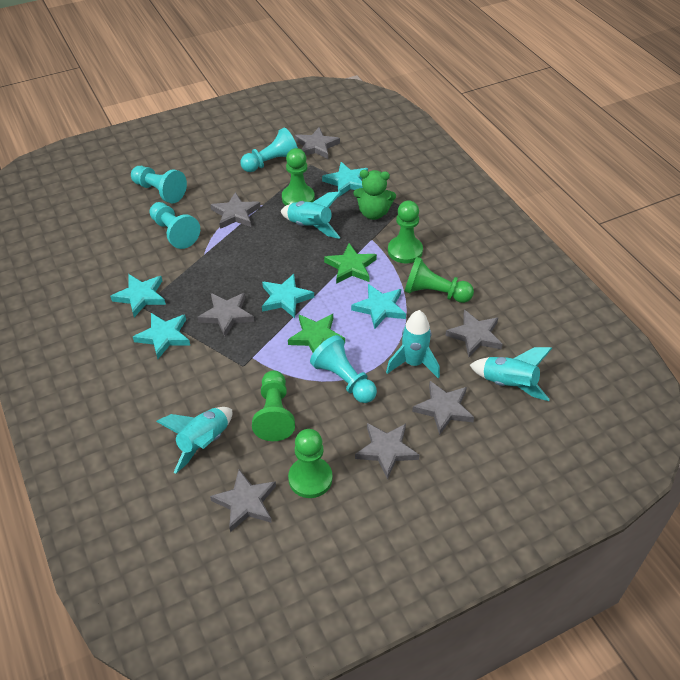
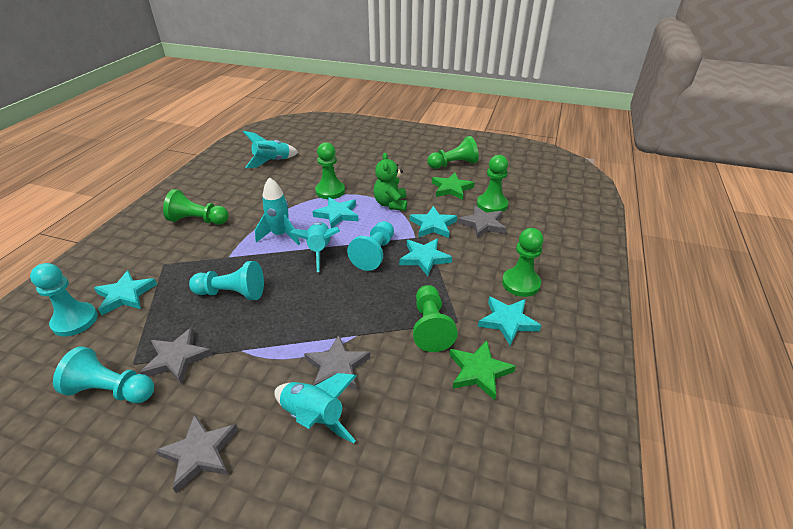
green pawn: 5 -> 6
grey star: 7 -> 4

